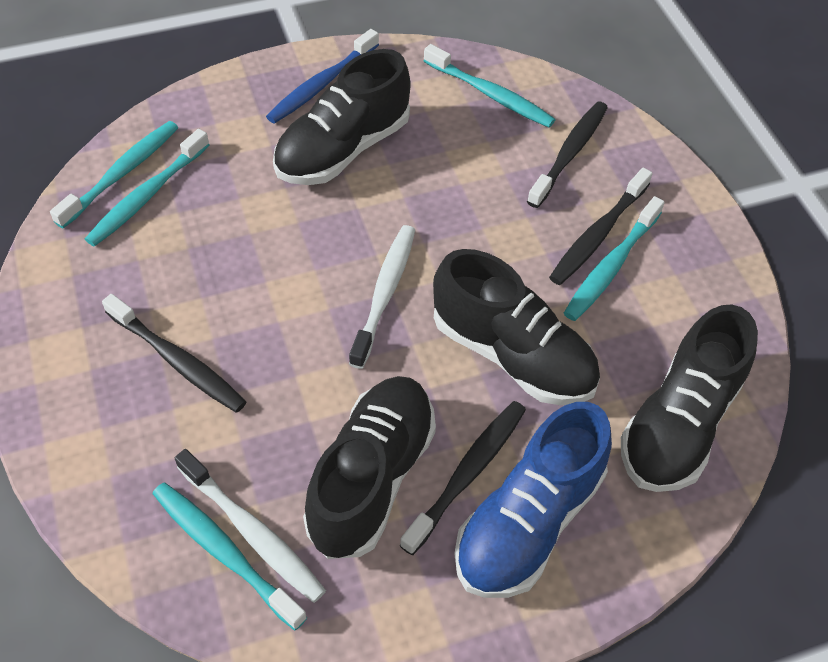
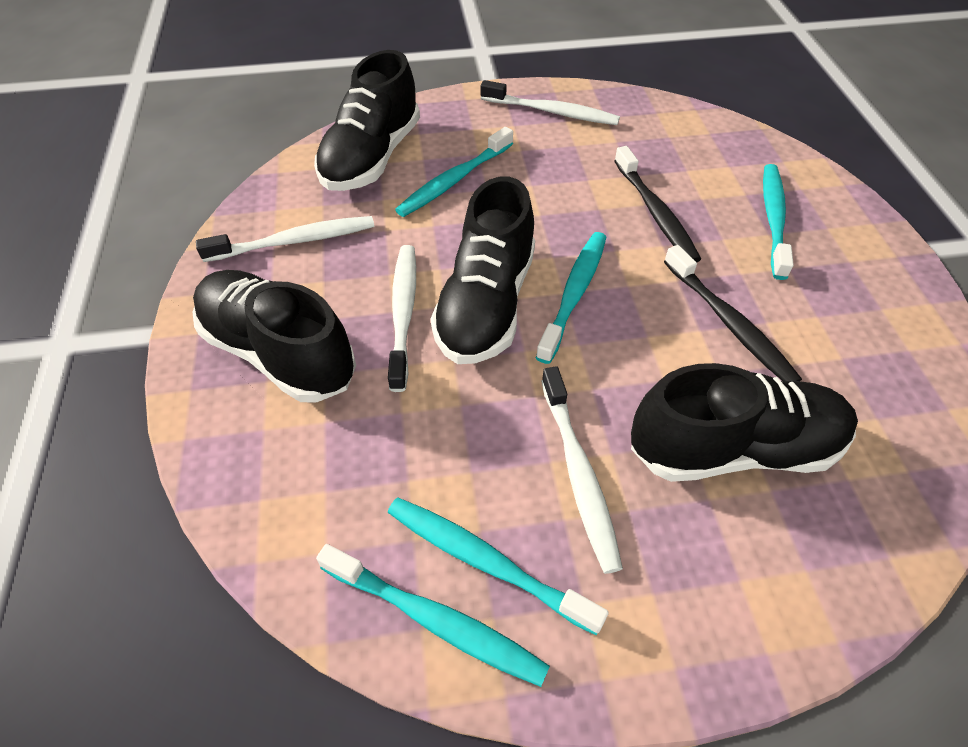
black toothbrush: 4 -> 2
blue shoe: 1 -> 0
blue toothbrush: 1 -> 0
white toothbrush: 2 -> 4

